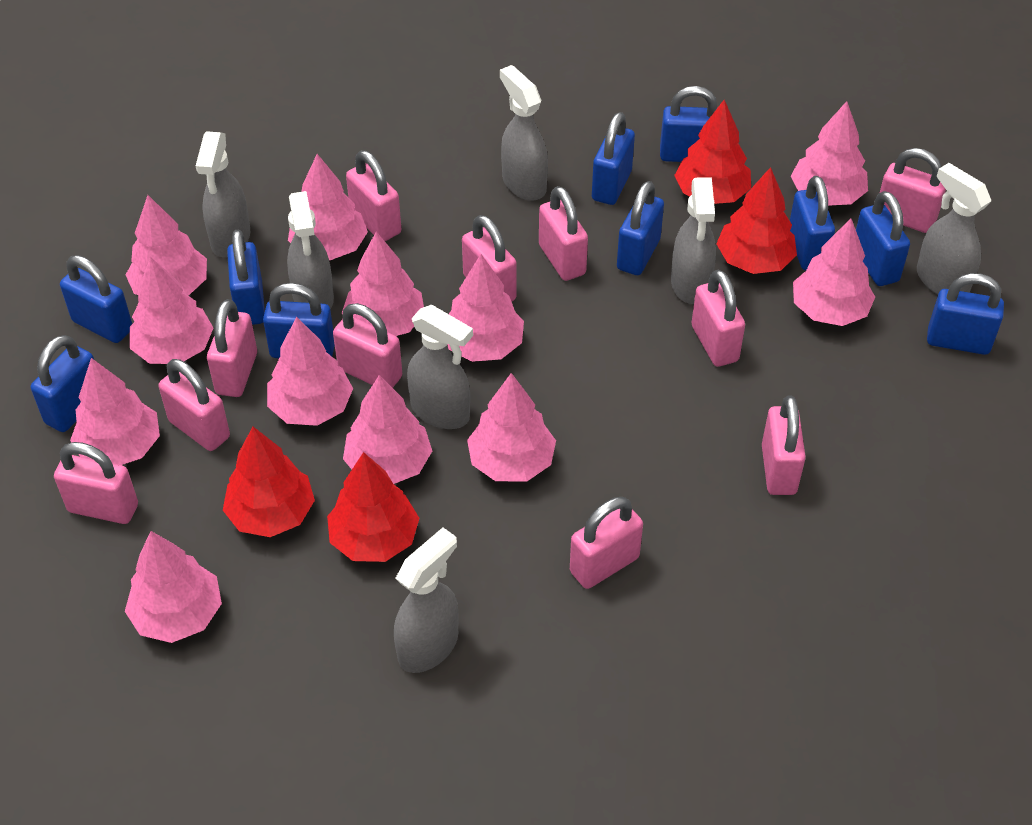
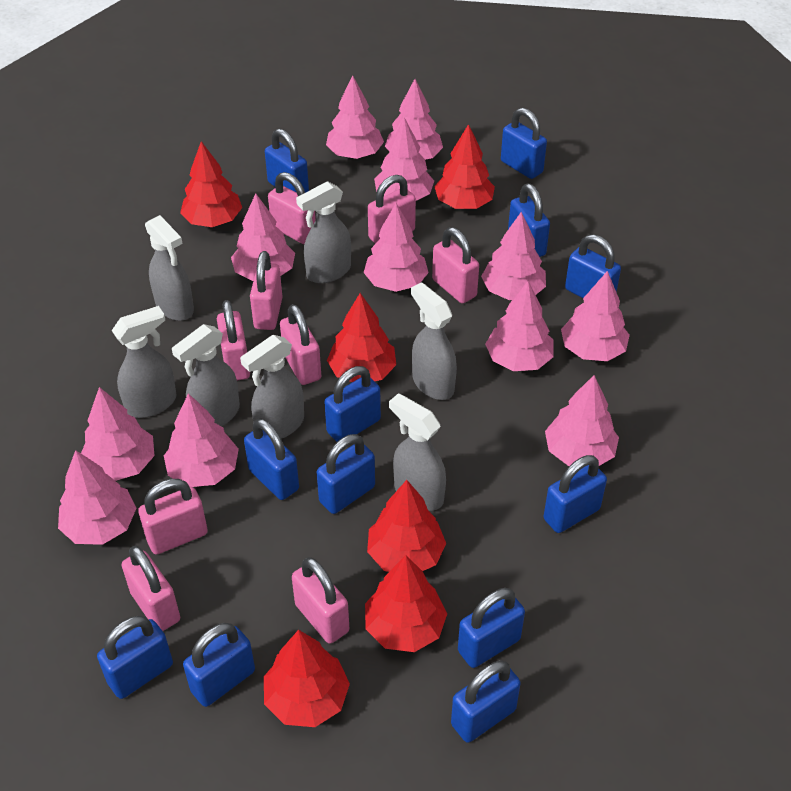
blue padlock: 10 -> 12
pink padlock: 11 -> 9
red tree: 4 -> 6

